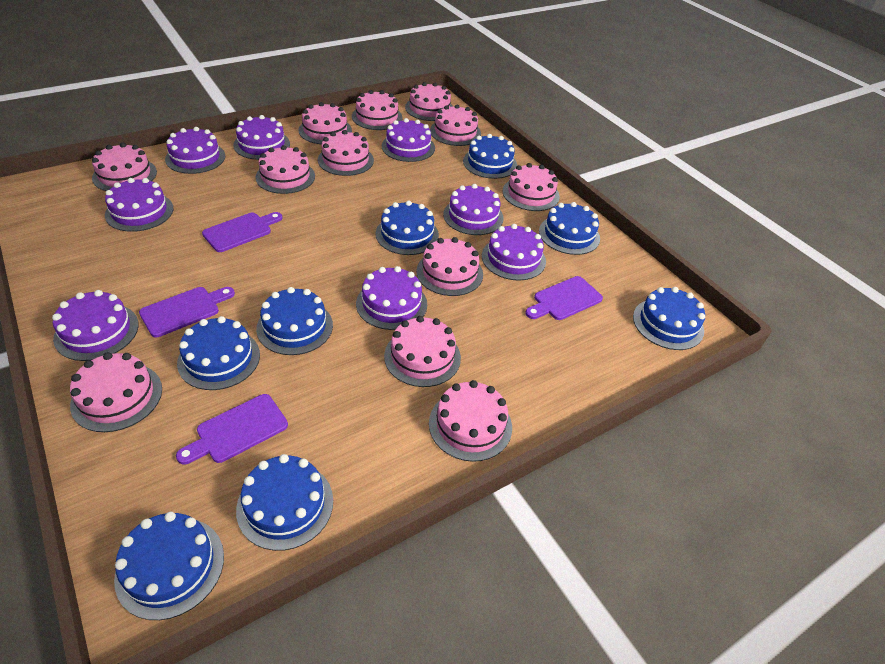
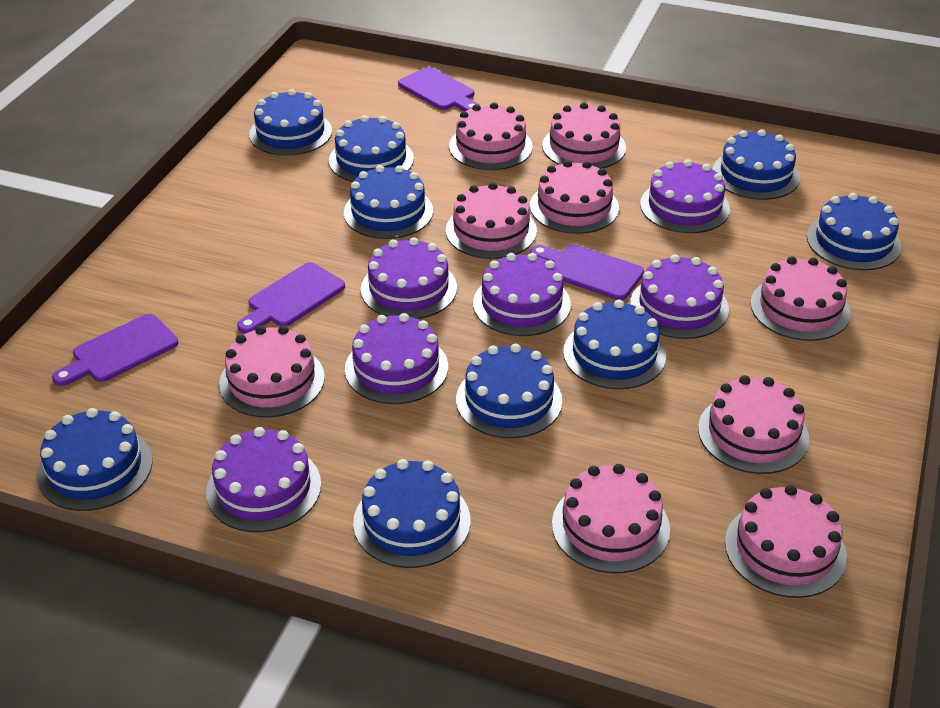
blue cake: 8 -> 9
pink cake: 12 -> 9
purple cake: 8 -> 6

